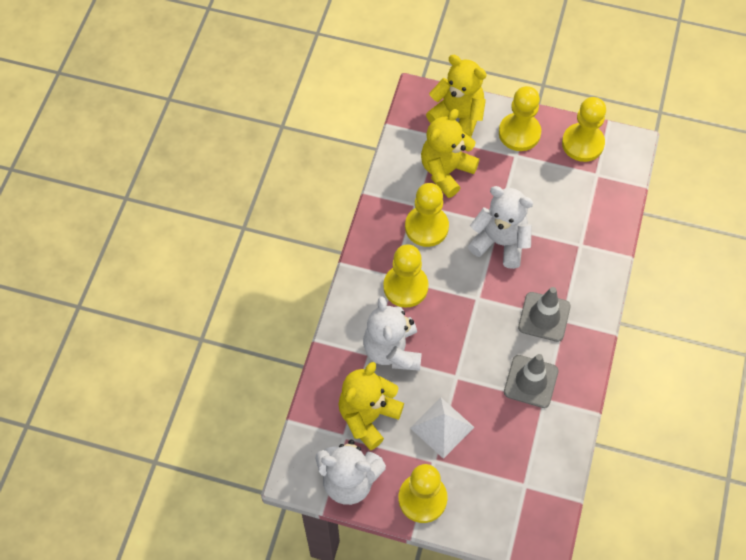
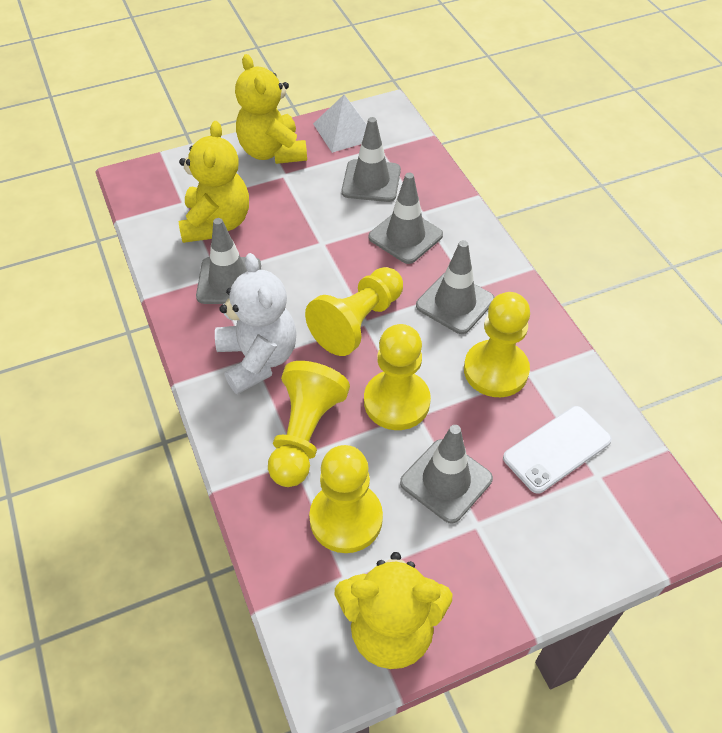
grey traffic cone: 2 -> 5
white phone: 0 -> 1
white teddy bear: 3 -> 1

